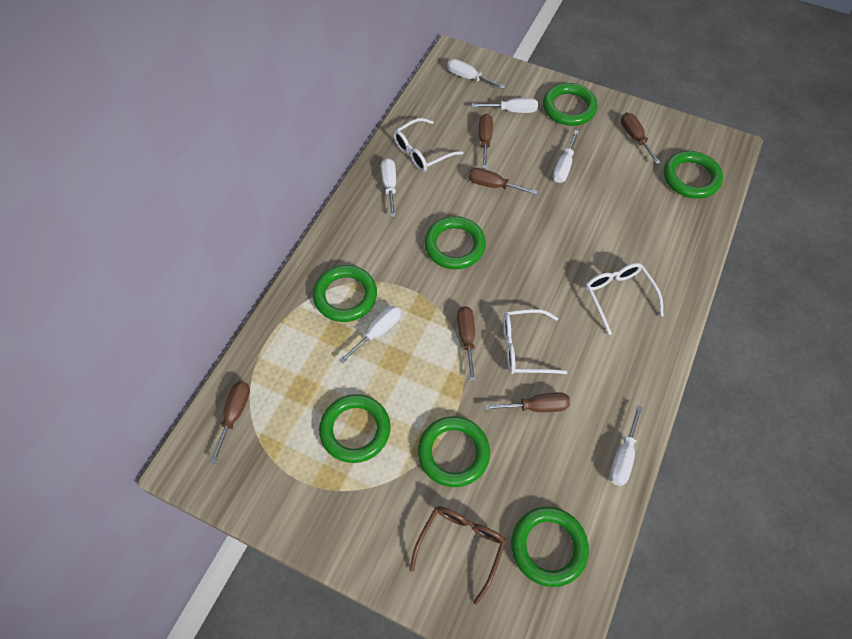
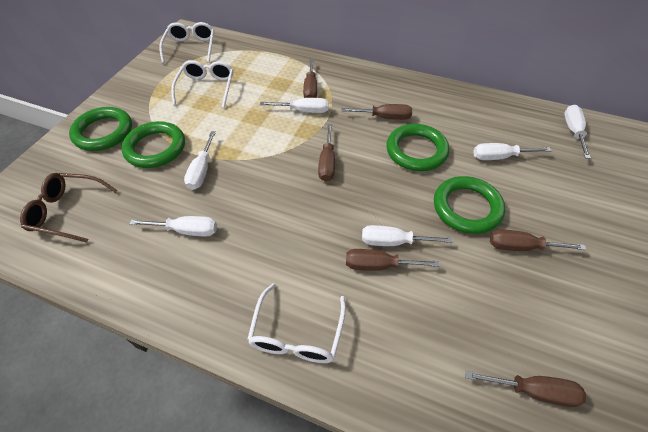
green ring: 7 -> 4

